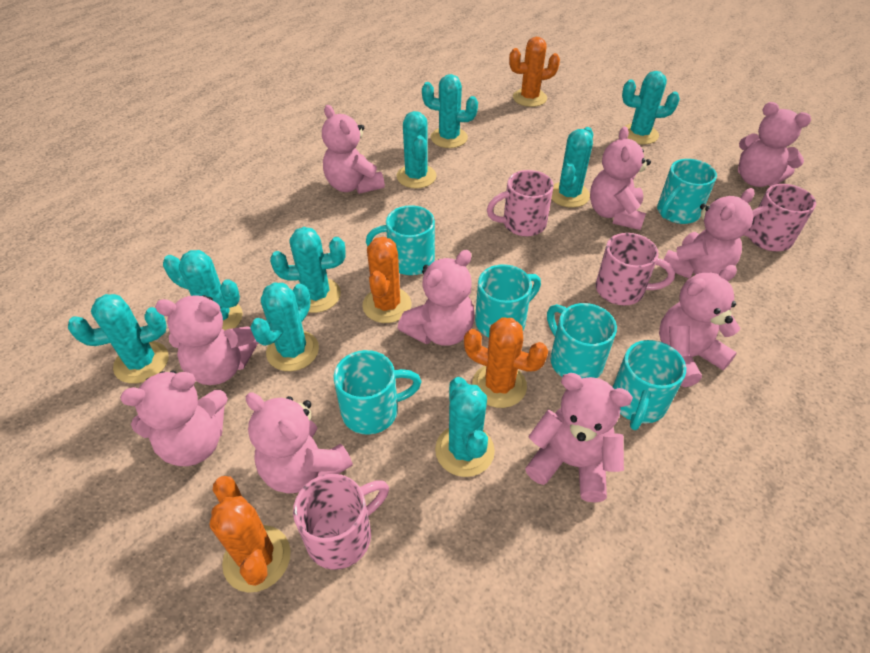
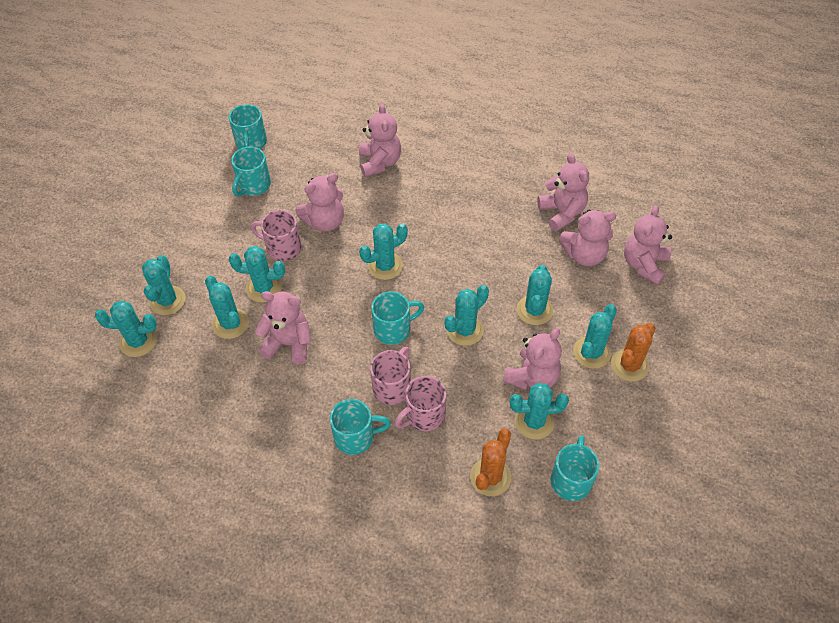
orange cactus: 4 -> 2
pink mug: 4 -> 3
pink teddy bear: 10 -> 7
turquoise mug: 6 -> 5

